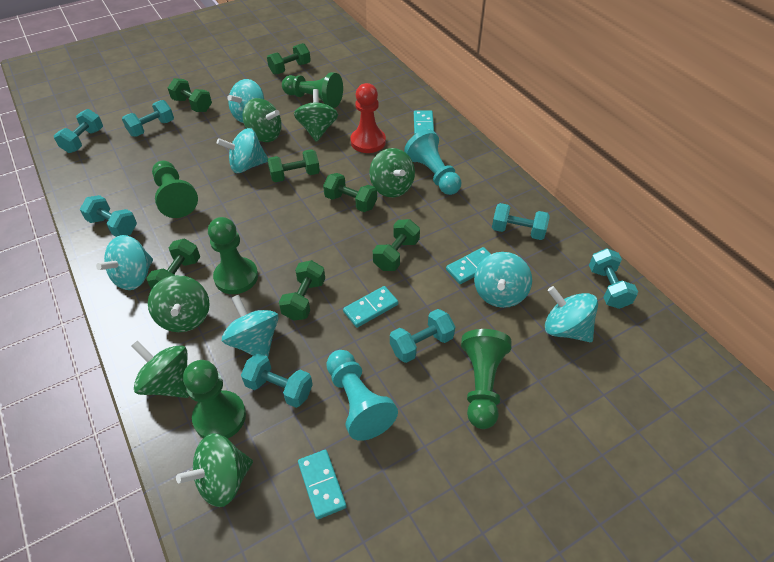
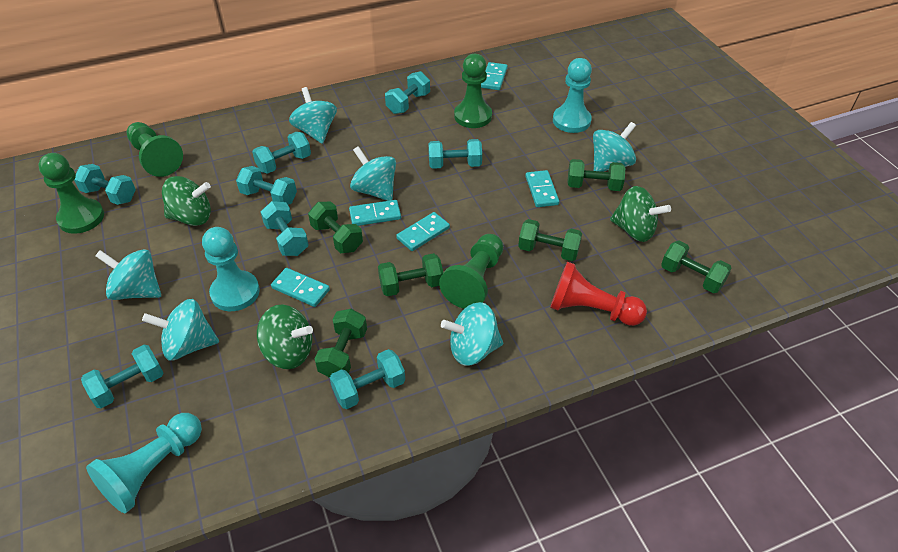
green dumbbell: 7 -> 6
green pawn: 5 -> 4
green spinning top: 6 -> 3
turquoise domino: 4 -> 5
turquoise dumbbell: 7 -> 8
turquoise pawn: 2 -> 3

